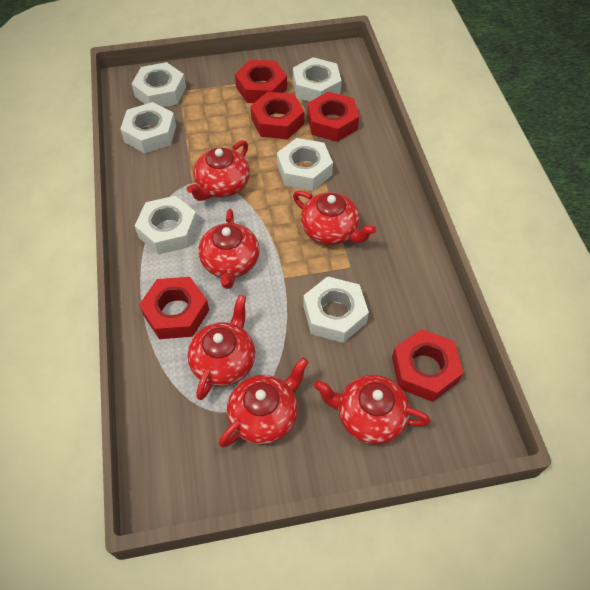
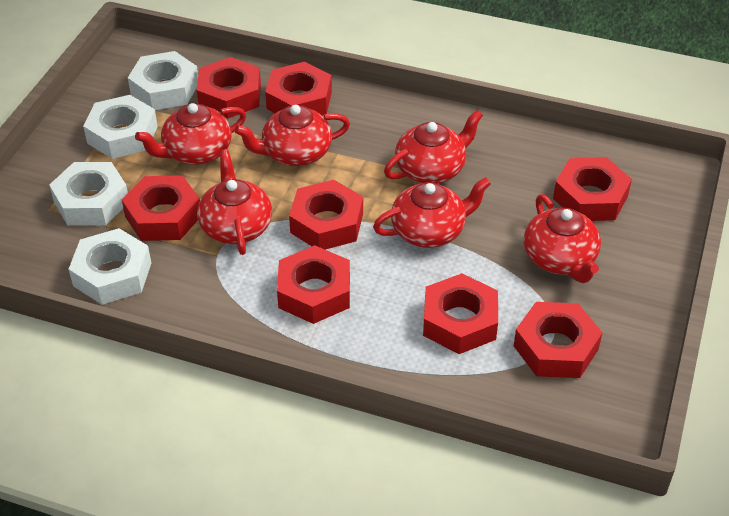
red nut: 5 -> 8
white nut: 6 -> 4

